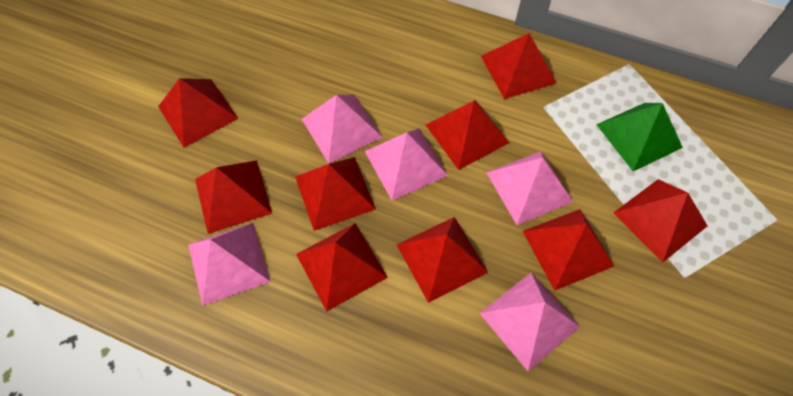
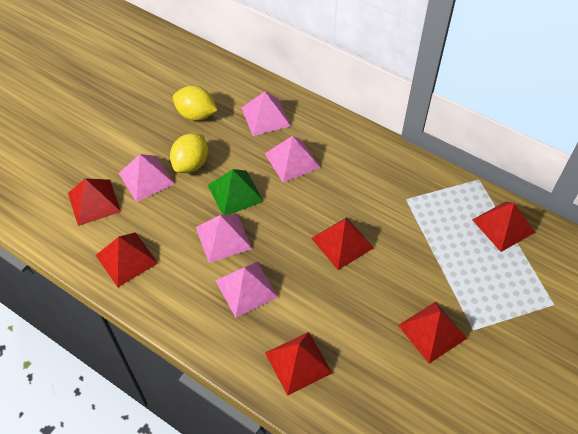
red pyramid: 9 -> 6
yellow lemon: 0 -> 2

